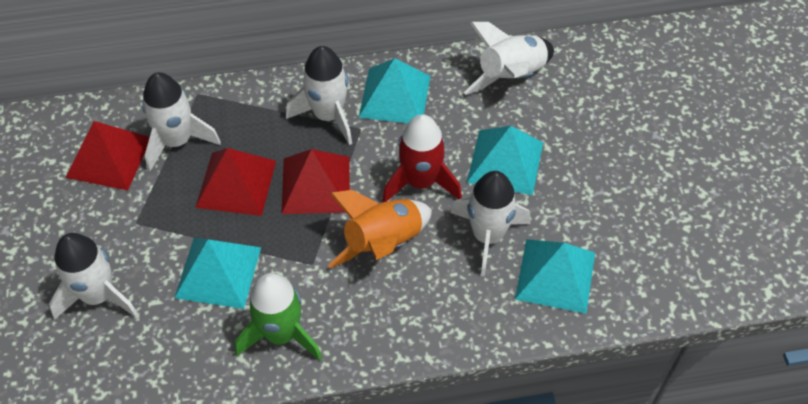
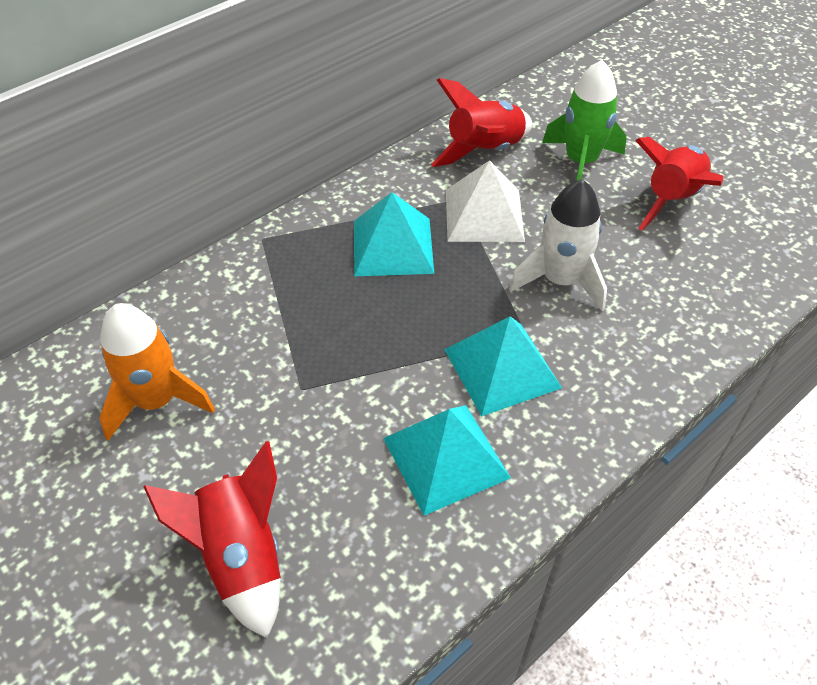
red pyramid: 3 -> 0
red rocket: 1 -> 3
turquoise pyramid: 4 -> 3
white pyramid: 0 -> 1
white rocket: 5 -> 1

